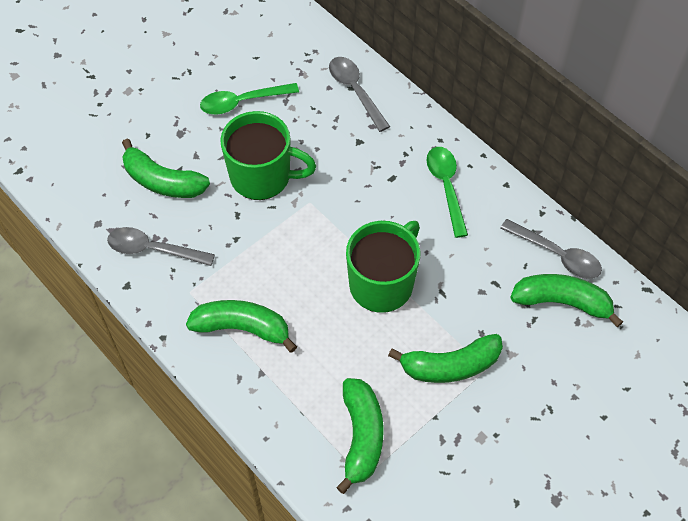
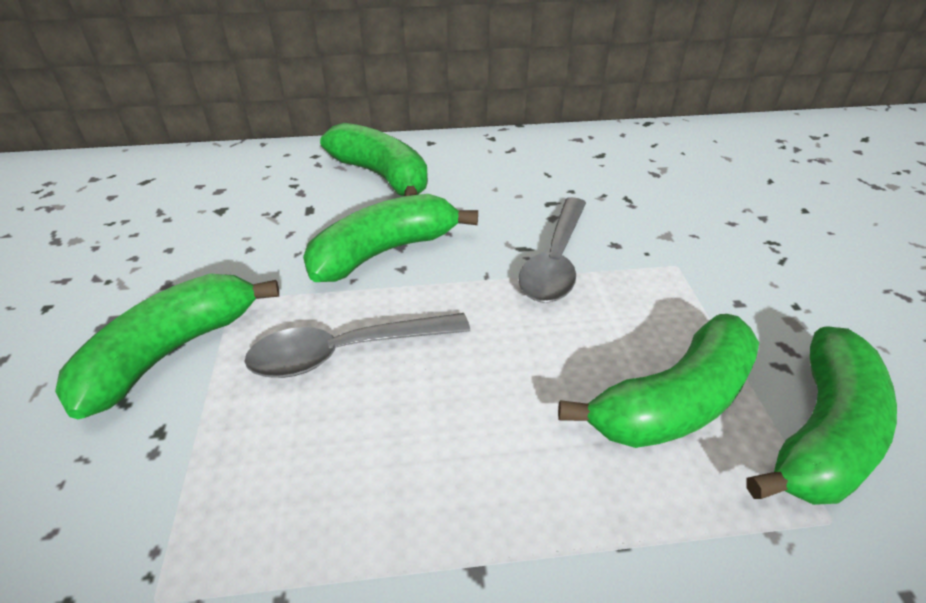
green mug: 2 -> 0
green spoon: 2 -> 0
grey spoon: 3 -> 2

